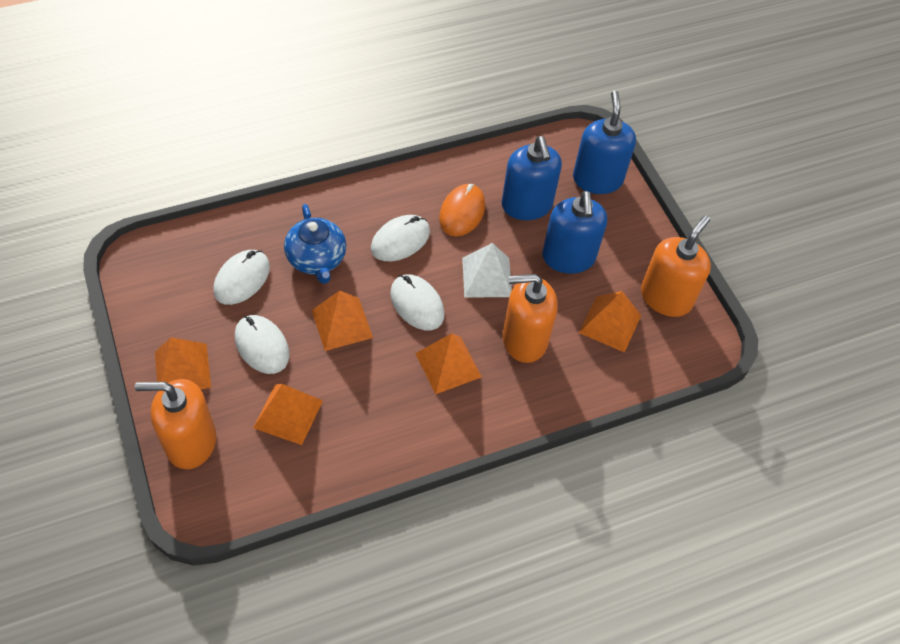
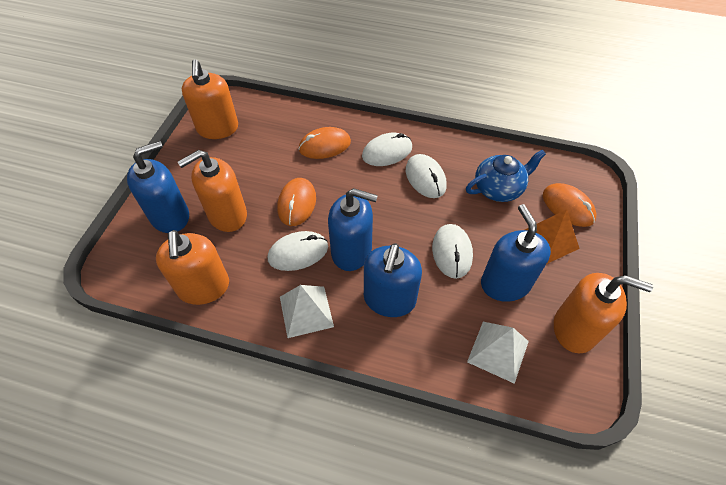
blue soap dispenser: 3 -> 4
orange mouse: 1 -> 3
orange pyramid: 5 -> 1
orange soap dispenser: 3 -> 4
white pyramid: 1 -> 2

